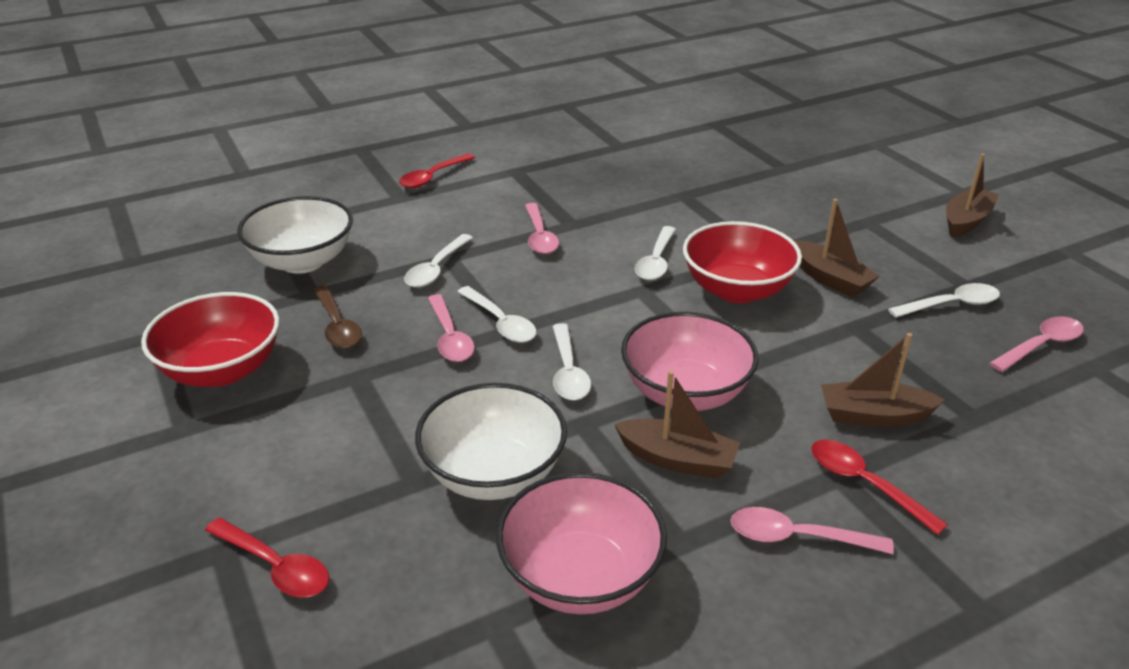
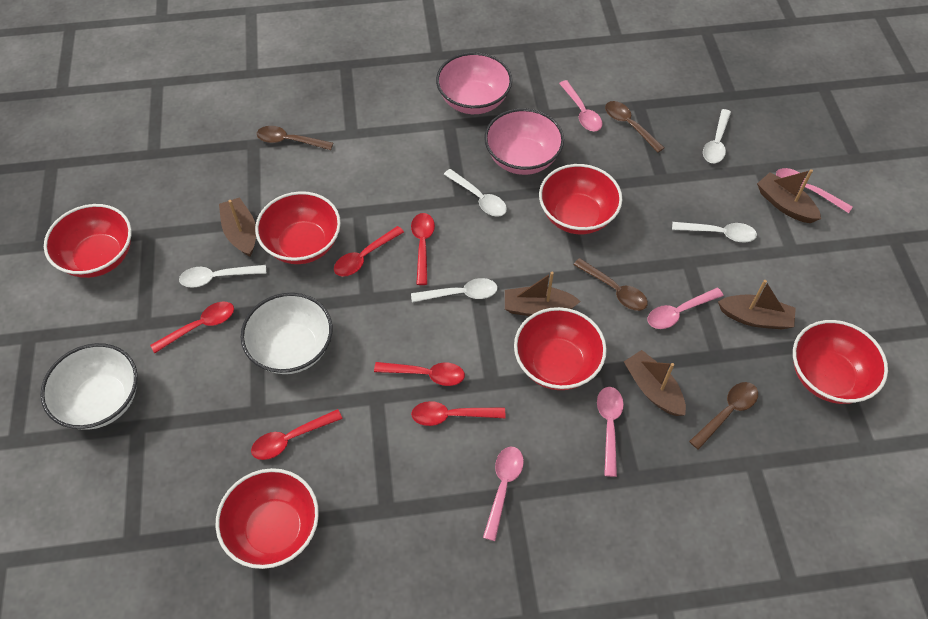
brown boat: 4 -> 5
brown spoon: 1 -> 4
pink spoon: 4 -> 5
red bowl: 2 -> 6
red spoon: 3 -> 6

